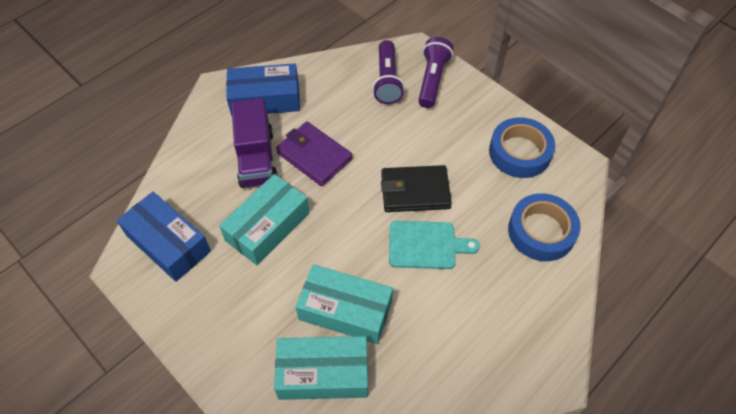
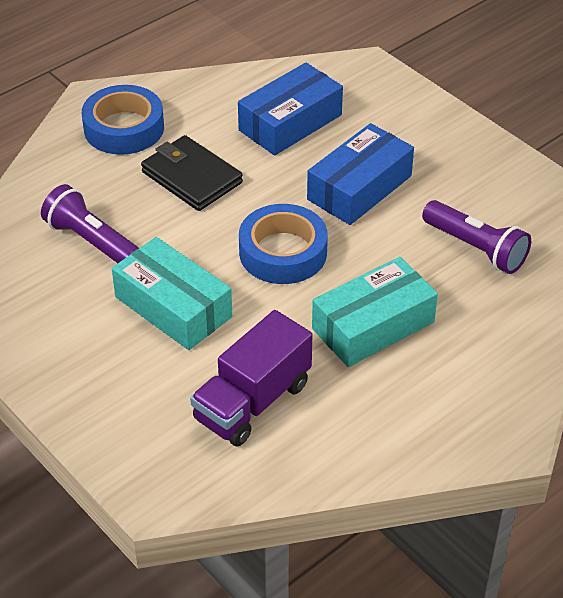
purple wallet: 1 -> 0
turquoise box: 3 -> 2
turquoise cutting board: 1 -> 0

